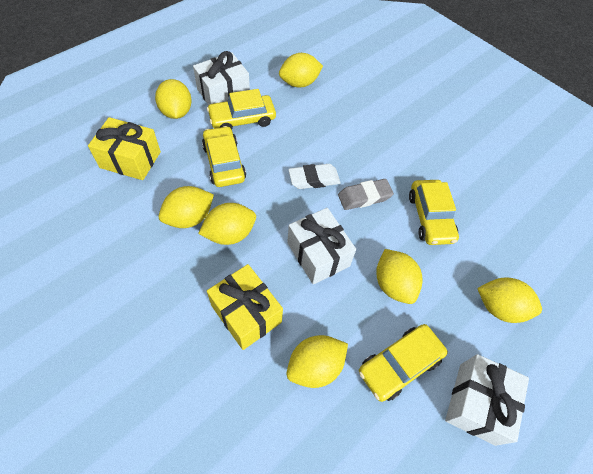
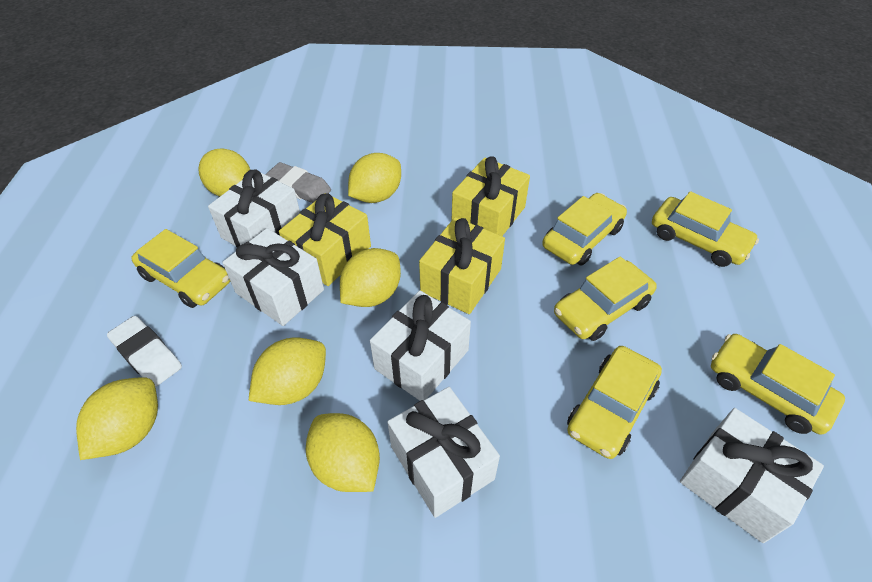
white gift: 3 -> 5
yellow car: 4 -> 6
yellow gift: 2 -> 3
yellow lemon: 7 -> 6

